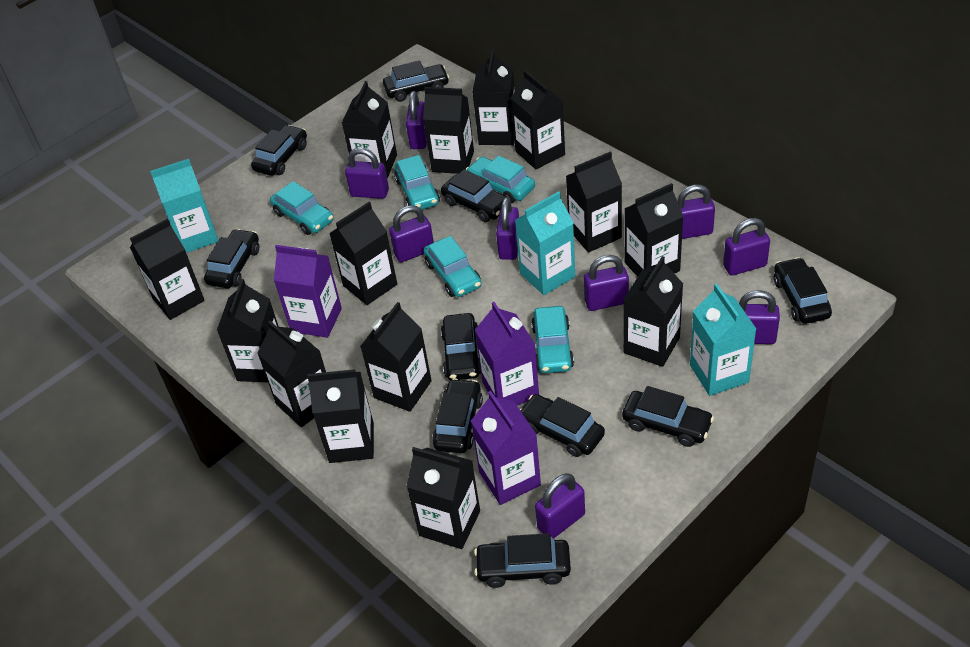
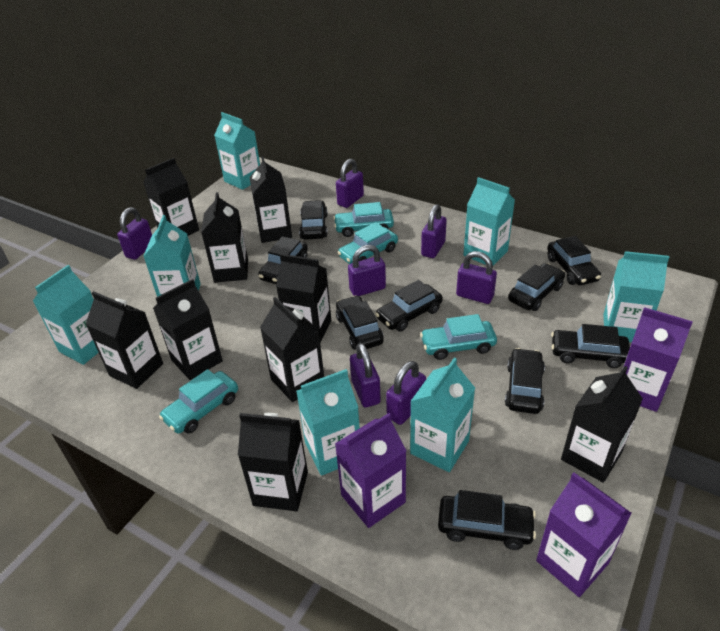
black car: 10 -> 9
black carton: 14 -> 9
purple padlock: 9 -> 7
turquoise car: 5 -> 4
turquoise carton: 3 -> 7

